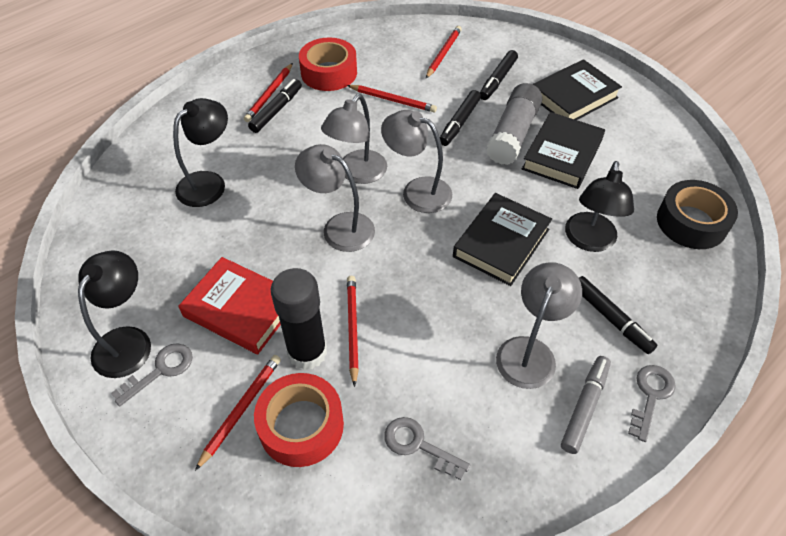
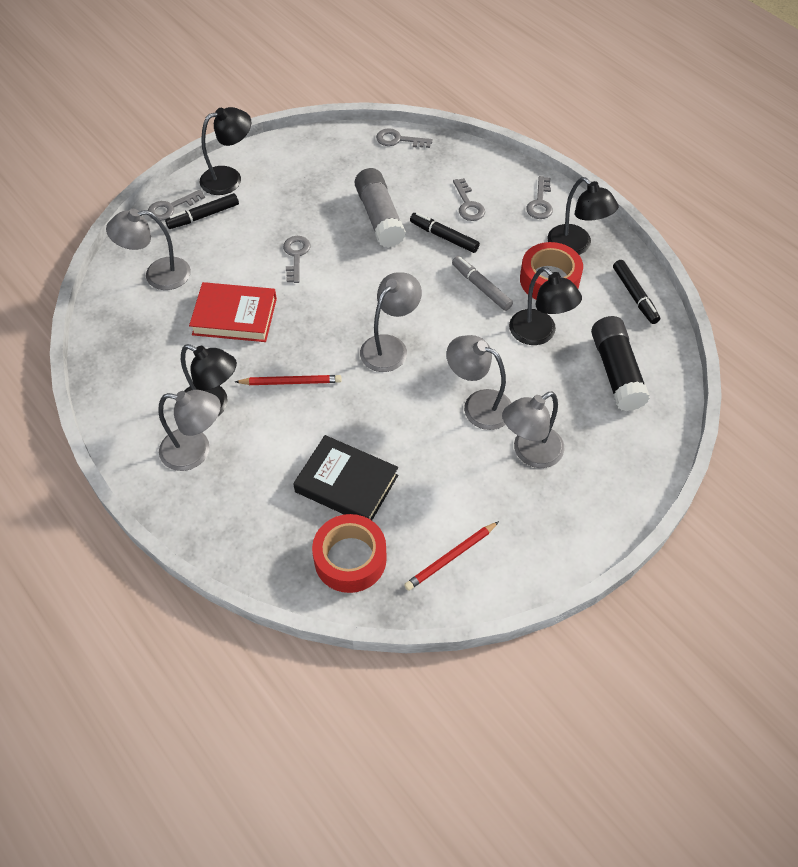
black book: 3 -> 1
black lamp: 3 -> 4
black marker: 4 -> 3
black tape: 1 -> 0
grey key: 3 -> 5
grey lamp: 4 -> 5
red pencil: 5 -> 2

